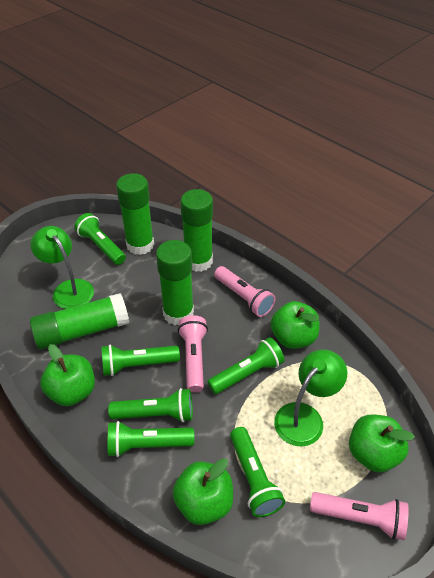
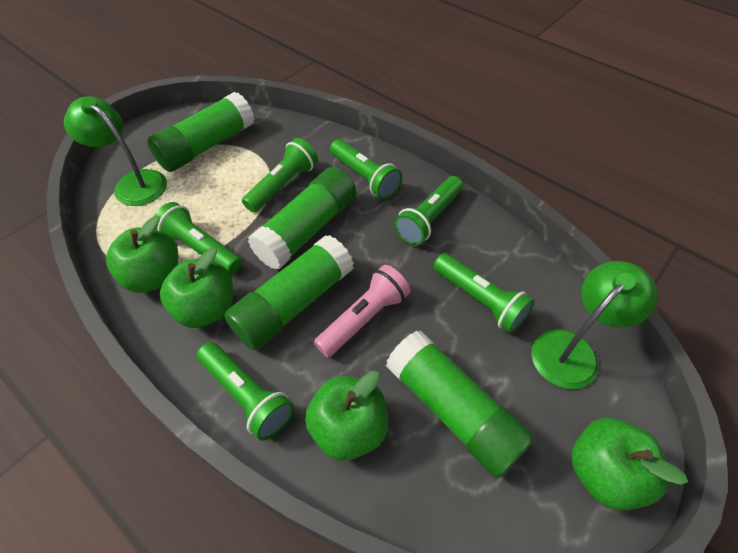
pink flashlight: 3 -> 1

